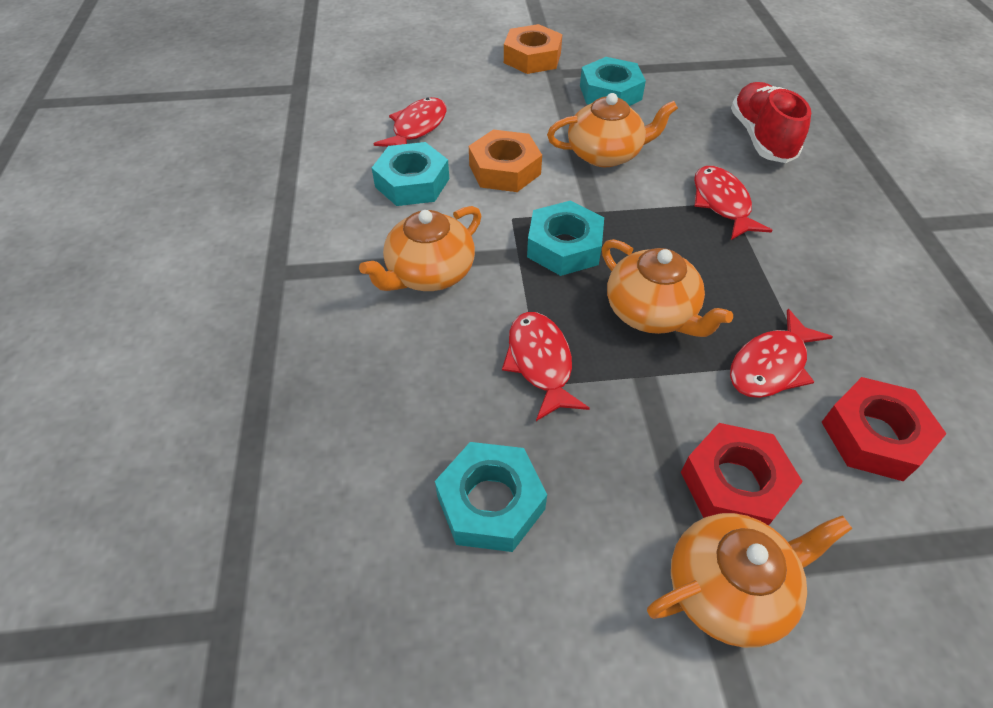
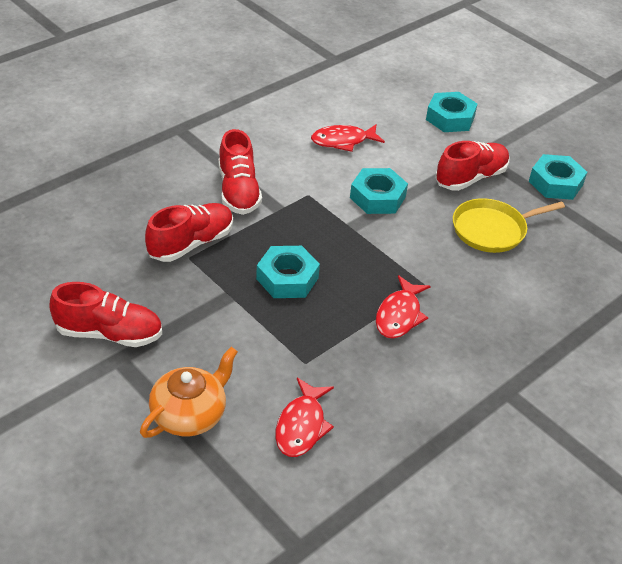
orange nut: 2 -> 0
orange teapot: 4 -> 1
red fish: 4 -> 3
red nut: 2 -> 0
red shoe: 1 -> 4
yellow pan: 0 -> 1

